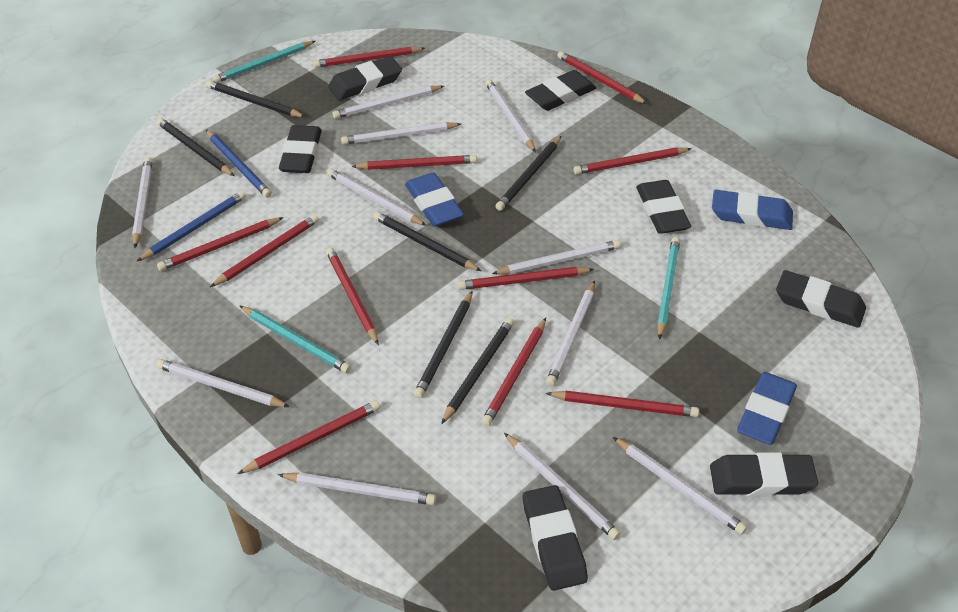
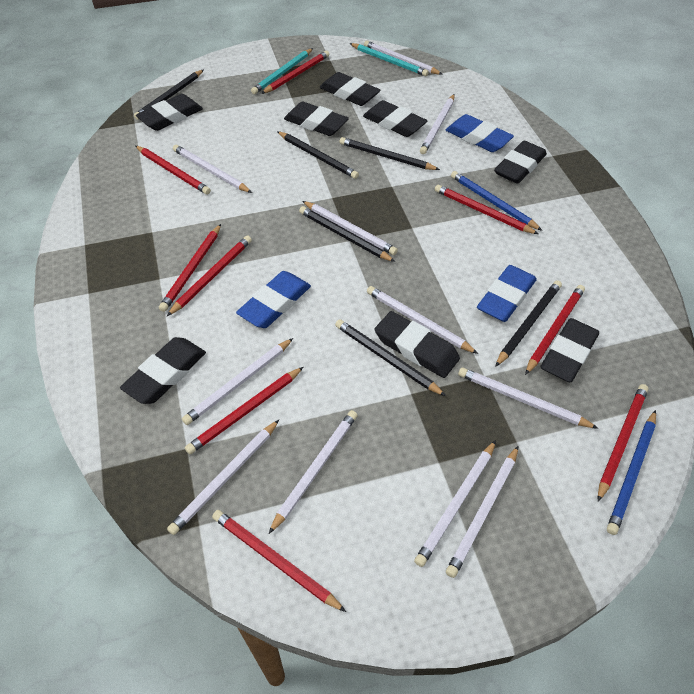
black eraser: 7 -> 8
red pencil: 11 -> 9
turquoise pencil: 3 -> 2

